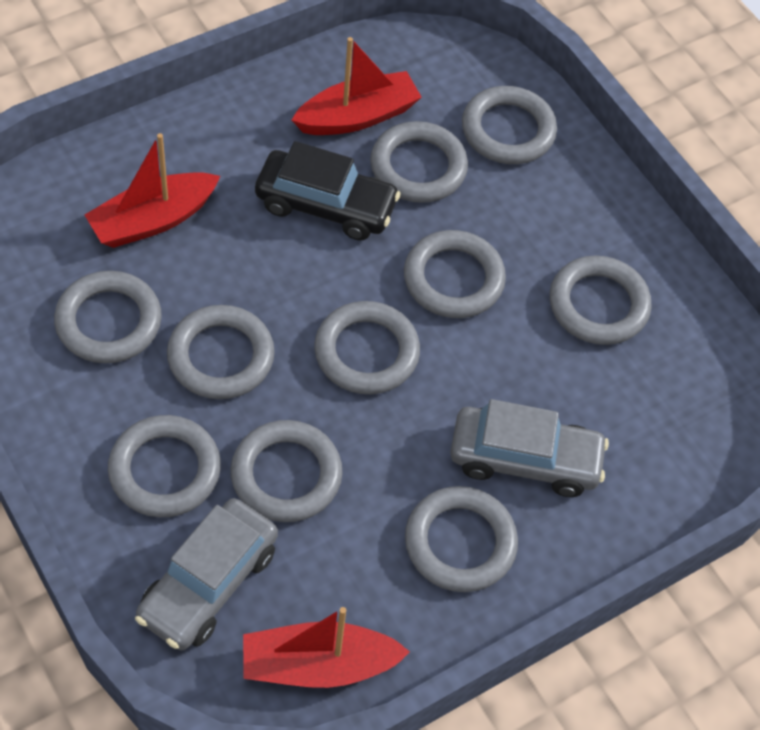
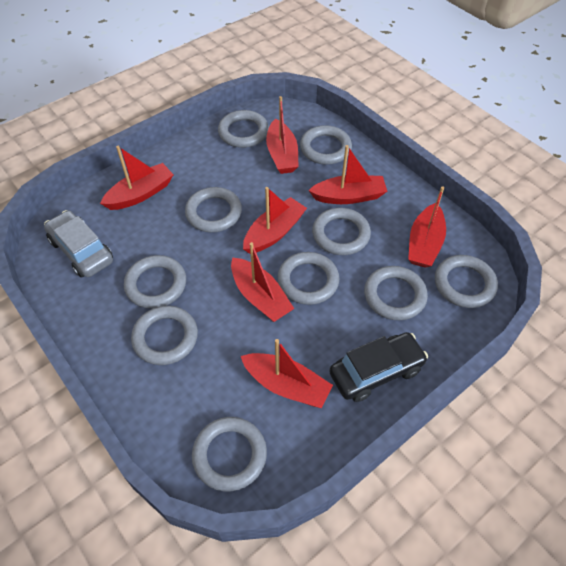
grey car: 2 -> 1
red boat: 3 -> 7

